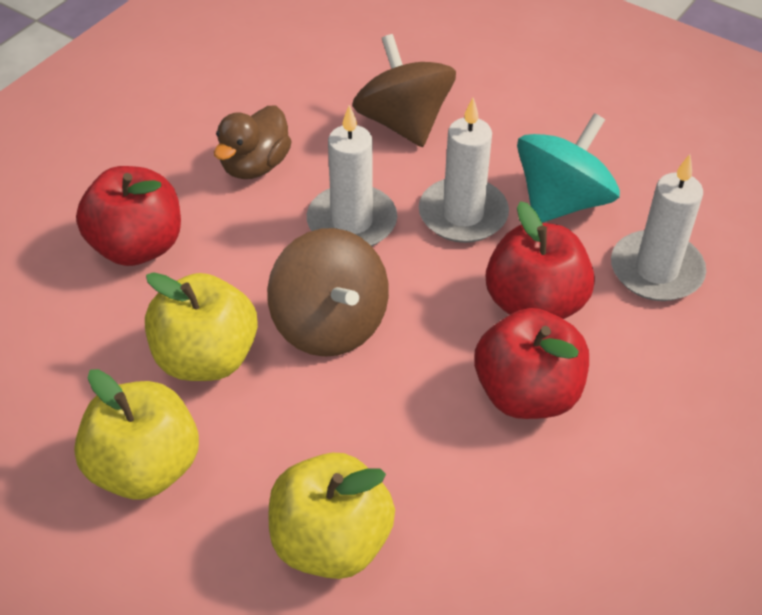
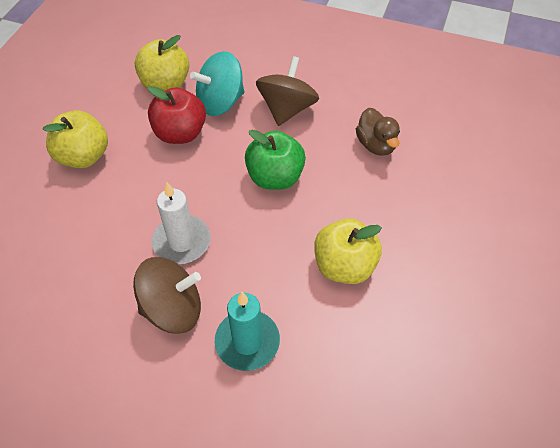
green apple: 0 -> 1
red apple: 3 -> 1
turquoise candle: 0 -> 1
white candle: 3 -> 1

